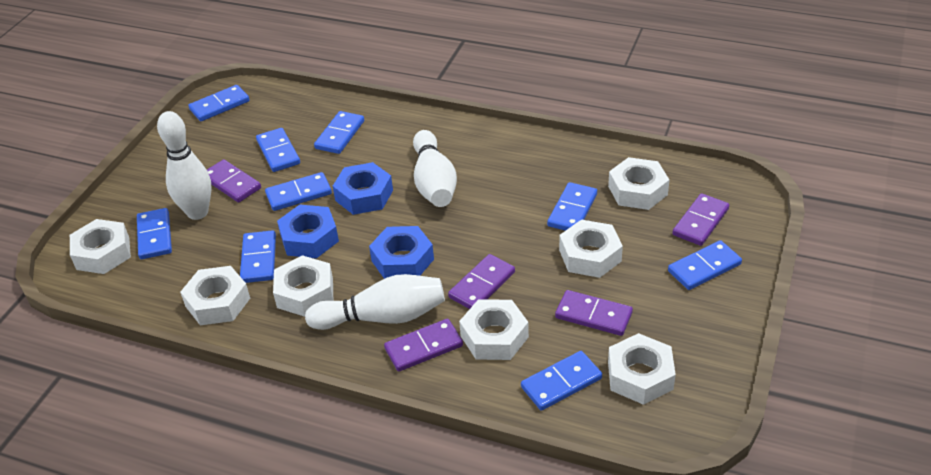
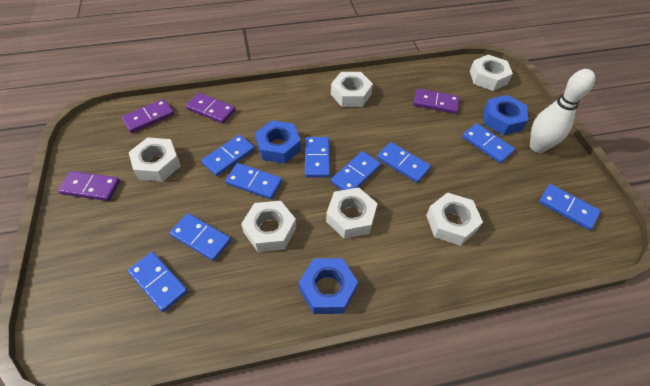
purple domino: 5 -> 4
white bowling pin: 3 -> 1
white nut: 7 -> 6

